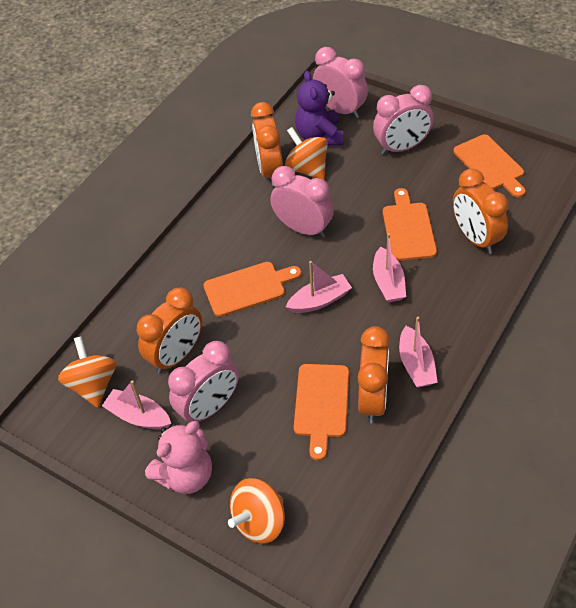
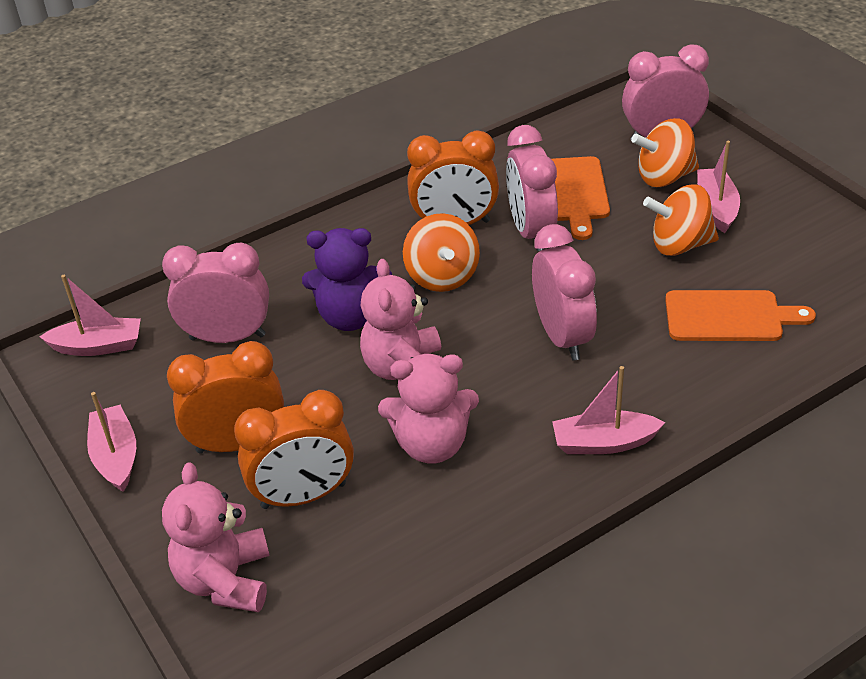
orange clock: 4 -> 3
orange cutting board: 4 -> 2
pink teddy bear: 1 -> 3

